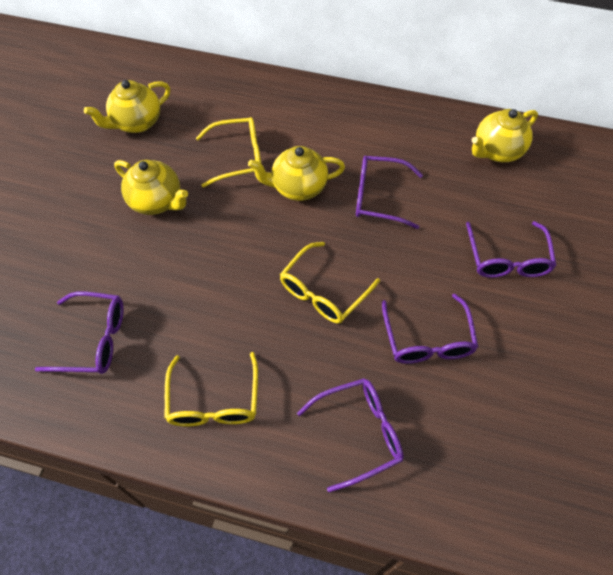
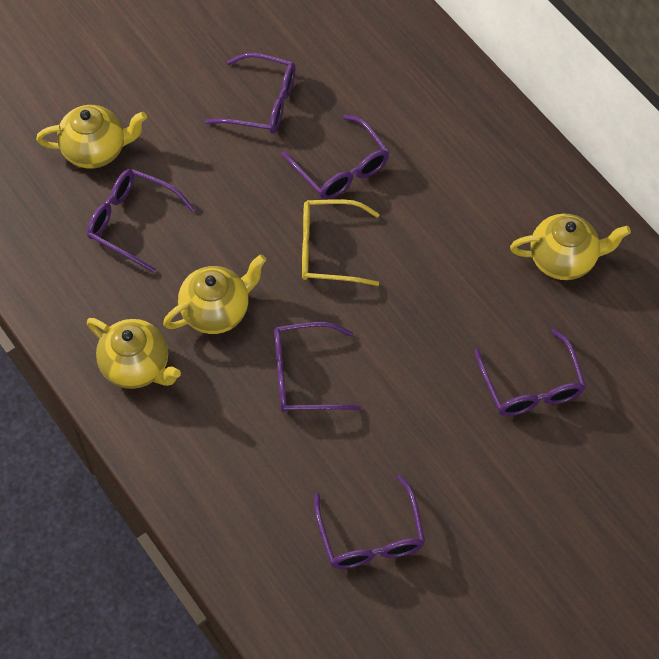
purple glasses: 5 -> 6
yellow glasses: 3 -> 1

